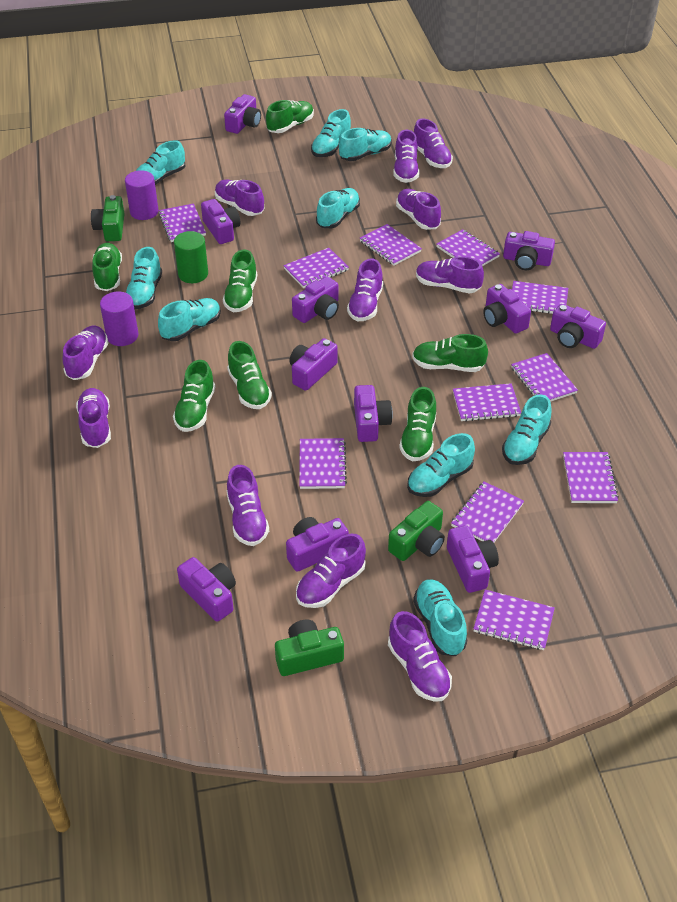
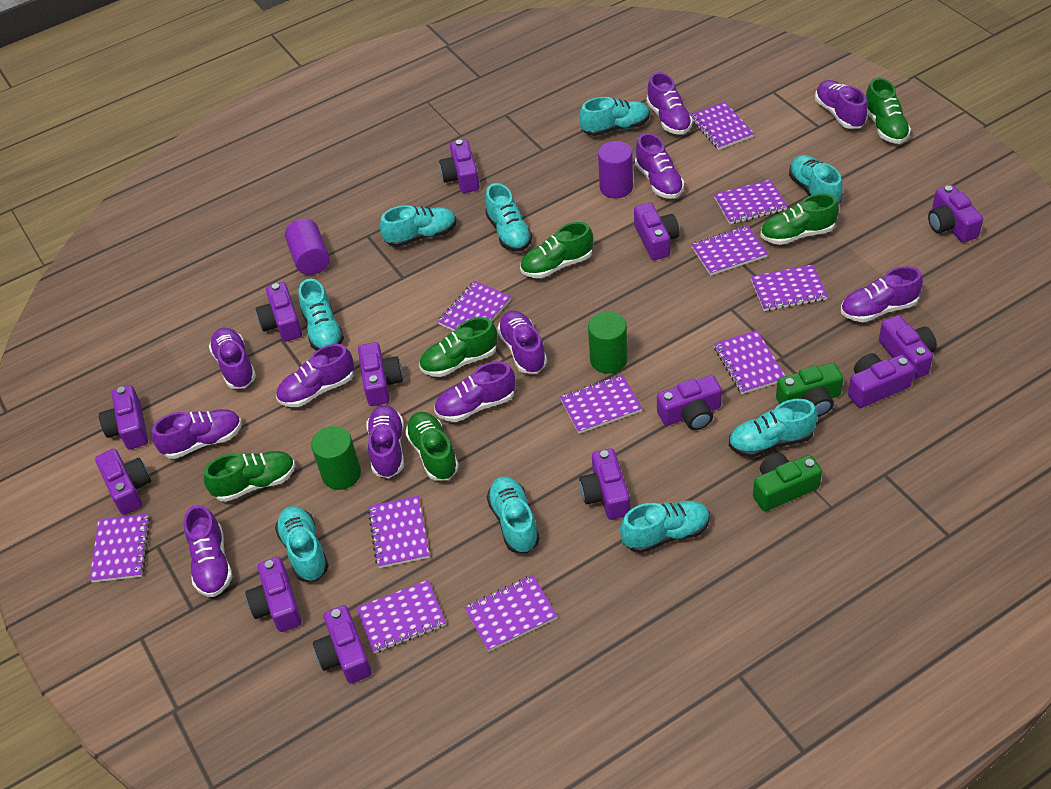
green camera: 3 -> 2
green cylinder: 1 -> 2
green shoe: 7 -> 6
purple camera: 11 -> 13

